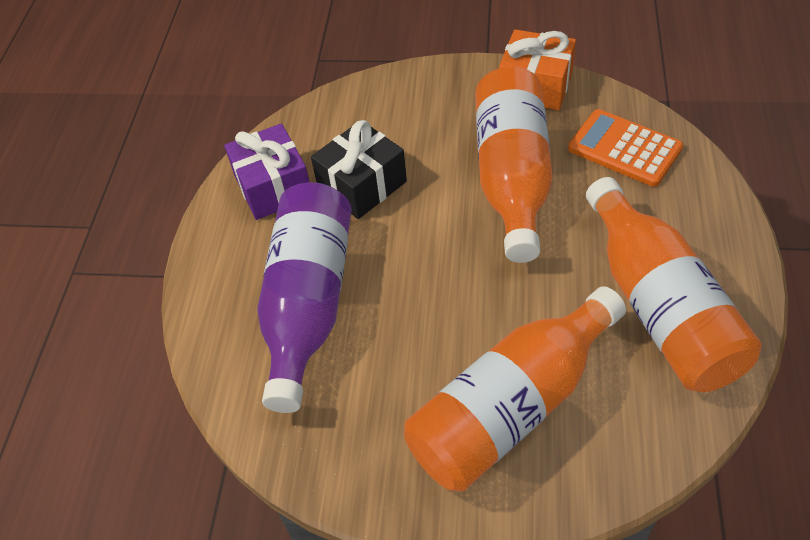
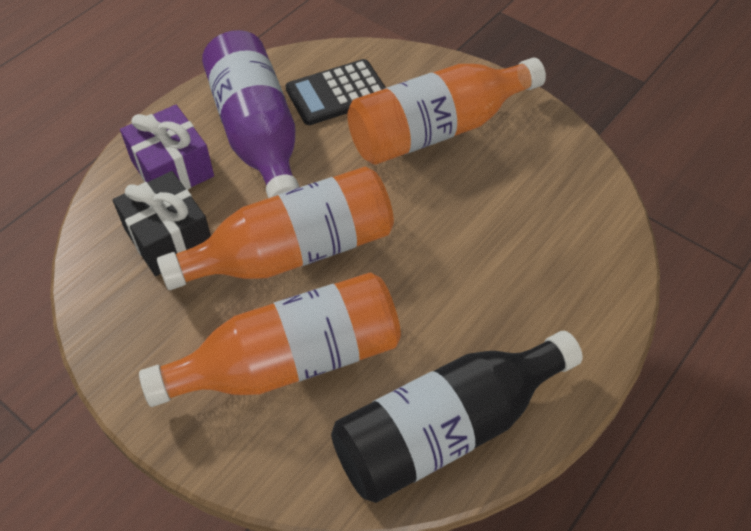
black bottle: 0 -> 1
black calculator: 0 -> 1
orange calculator: 1 -> 0
orange gift: 1 -> 0

